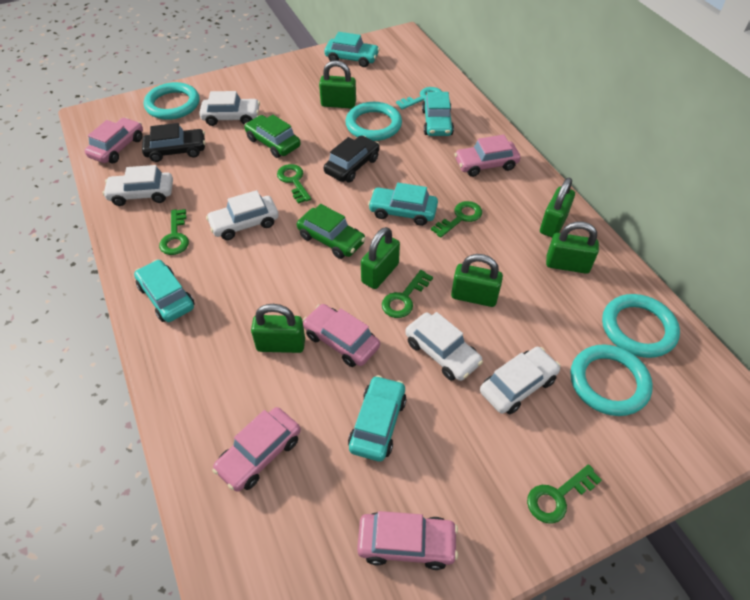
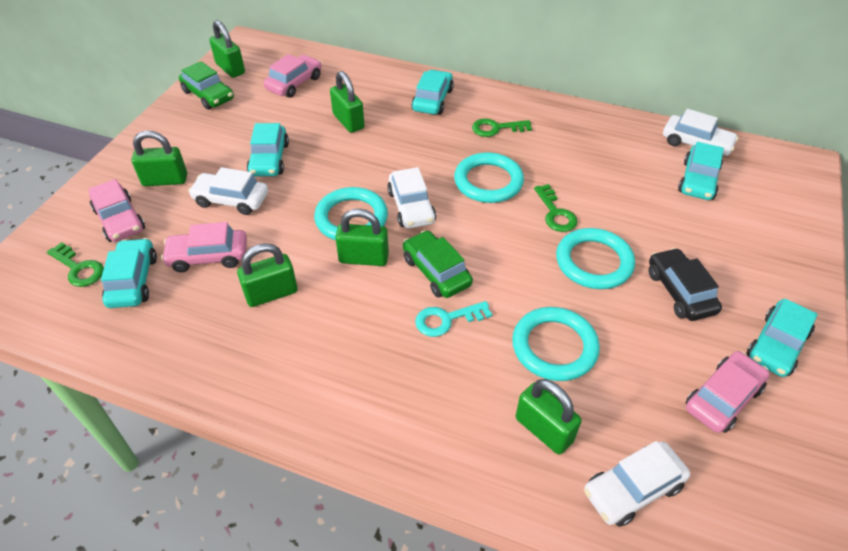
black car: 2 -> 1
green key: 5 -> 3
pink car: 5 -> 4
white car: 5 -> 4

